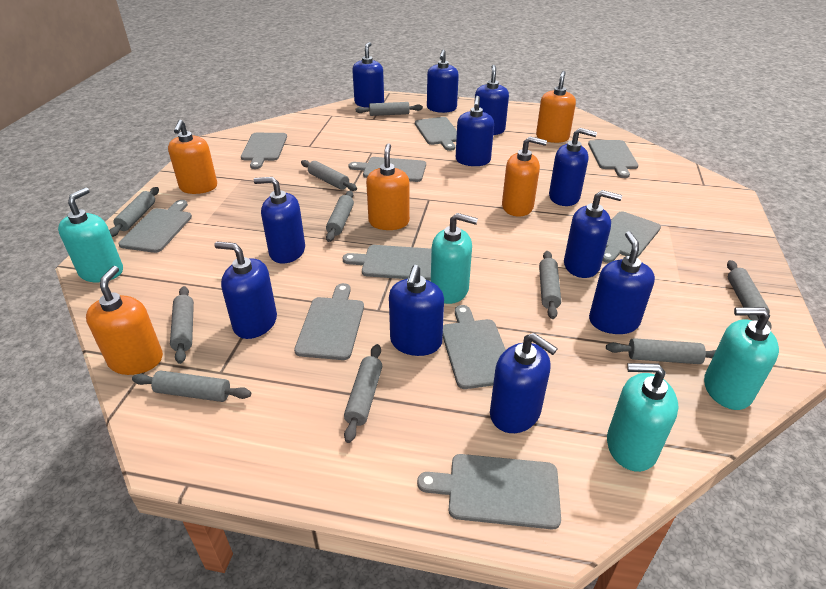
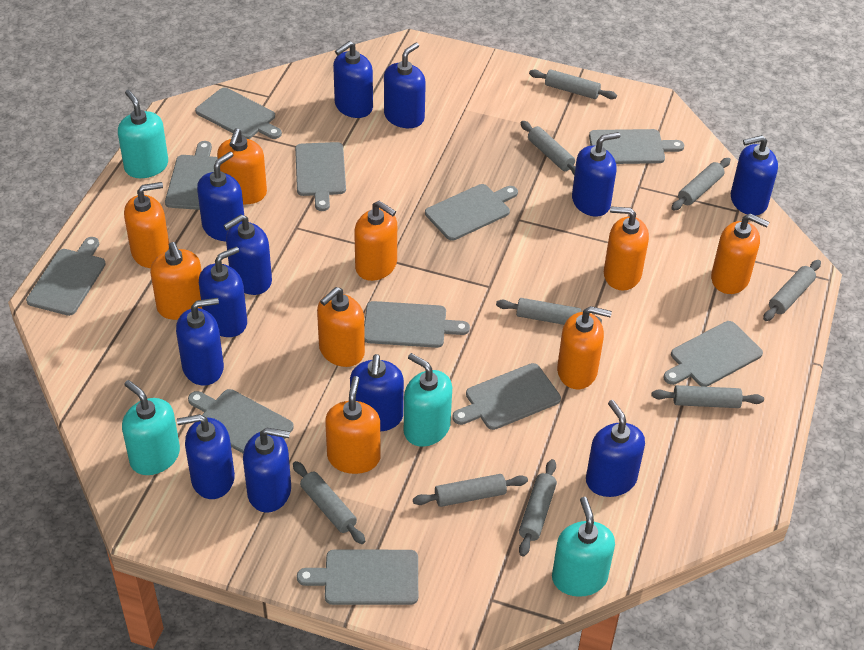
blue soap dispenser: 11 -> 12
grey cutting board: 10 -> 11
grey rolling pin: 10 -> 9
orange soap dispenser: 5 -> 9

